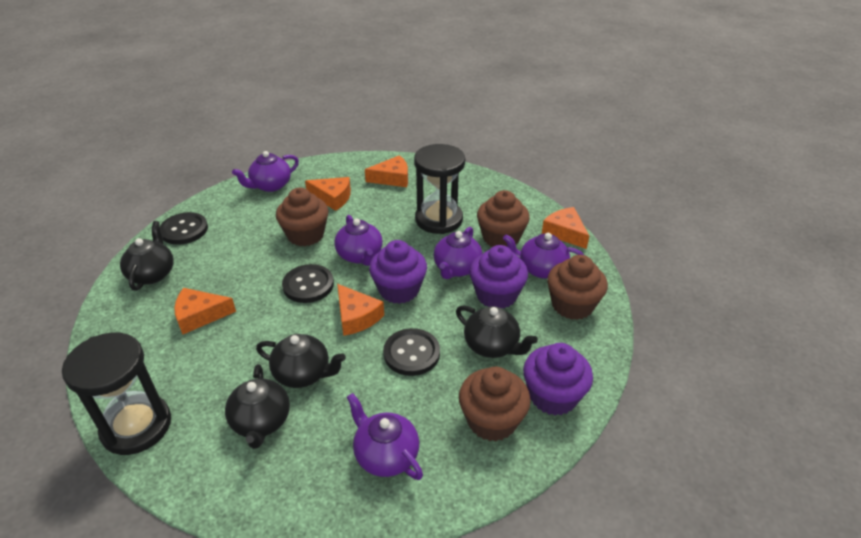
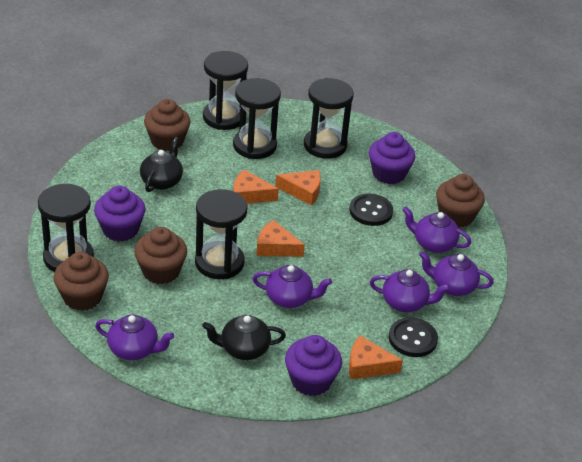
black button: 3 -> 2
black hourglass: 2 -> 5
black teapot: 4 -> 2
orange cheese: 5 -> 4

